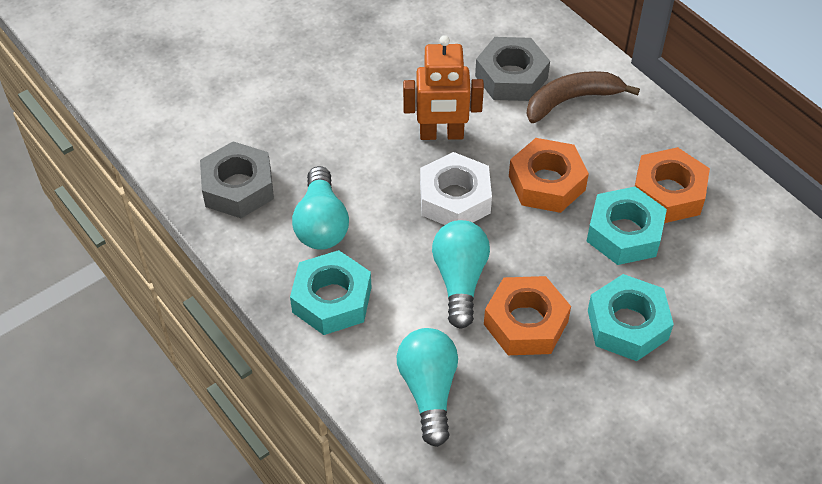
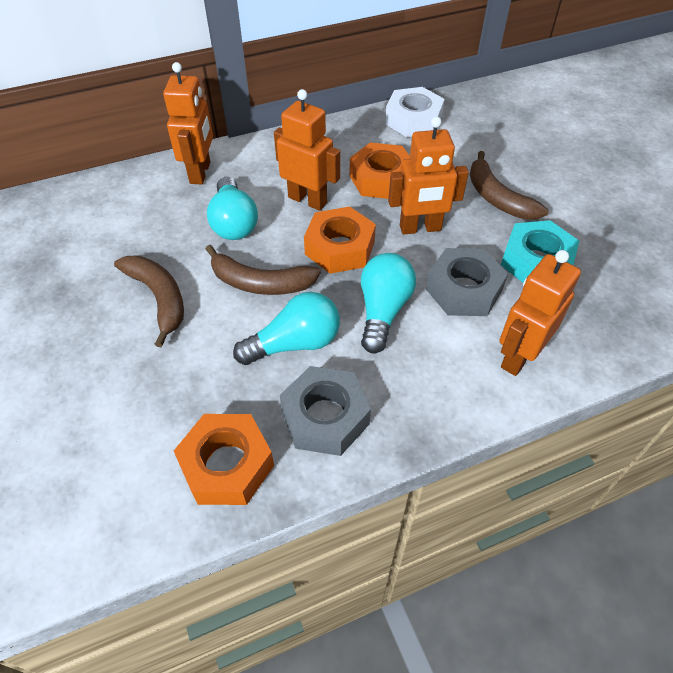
brown banana: 1 -> 3
orange robot: 1 -> 4
turquoise nut: 3 -> 1

